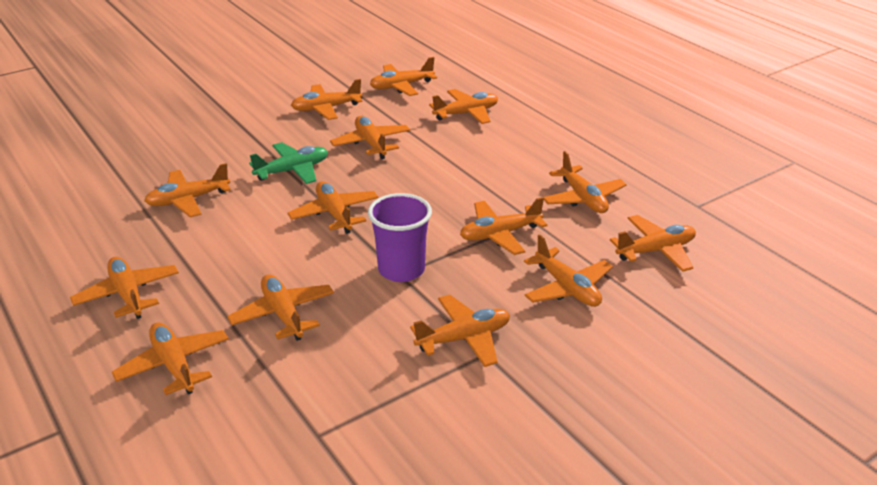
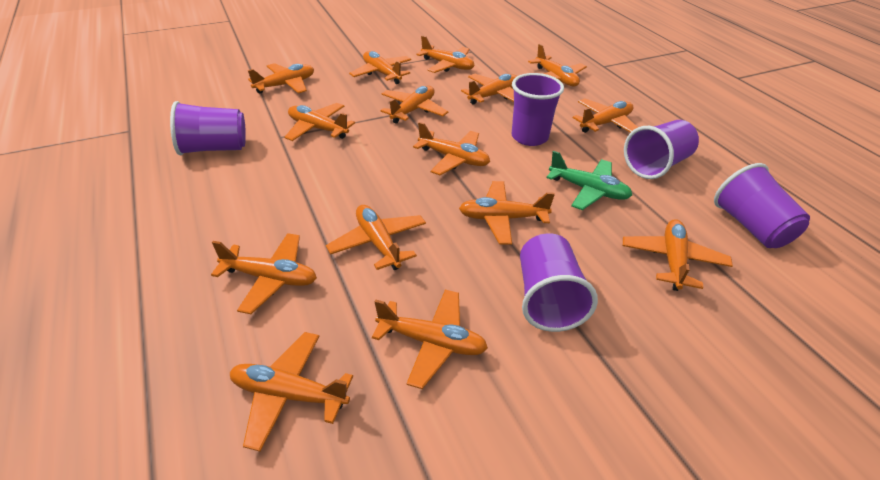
orange plane: 14 -> 15
purple cup: 1 -> 5

